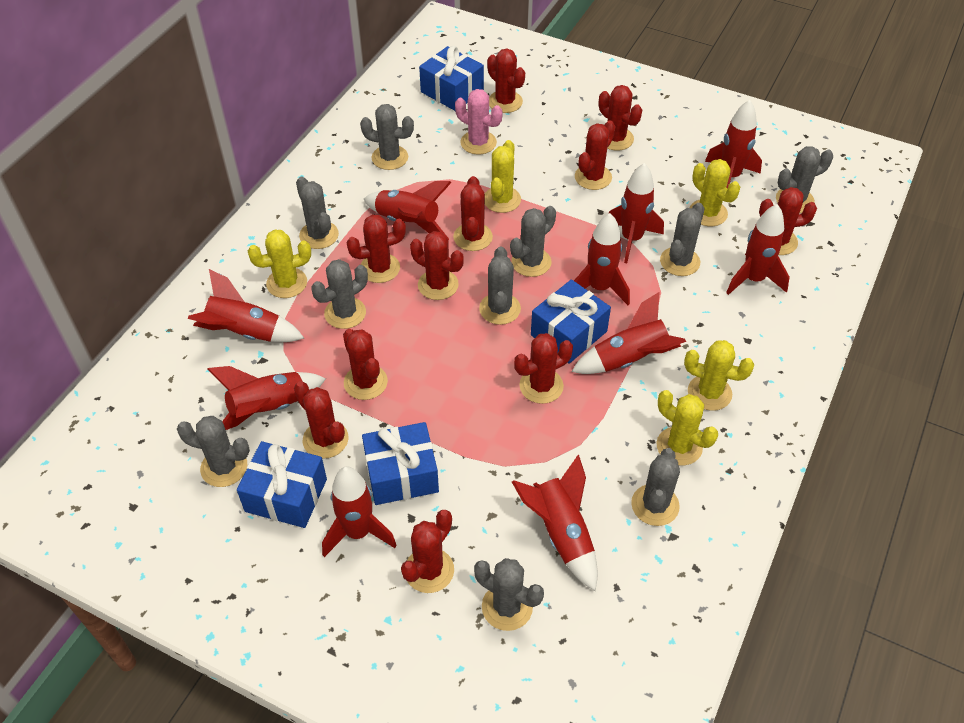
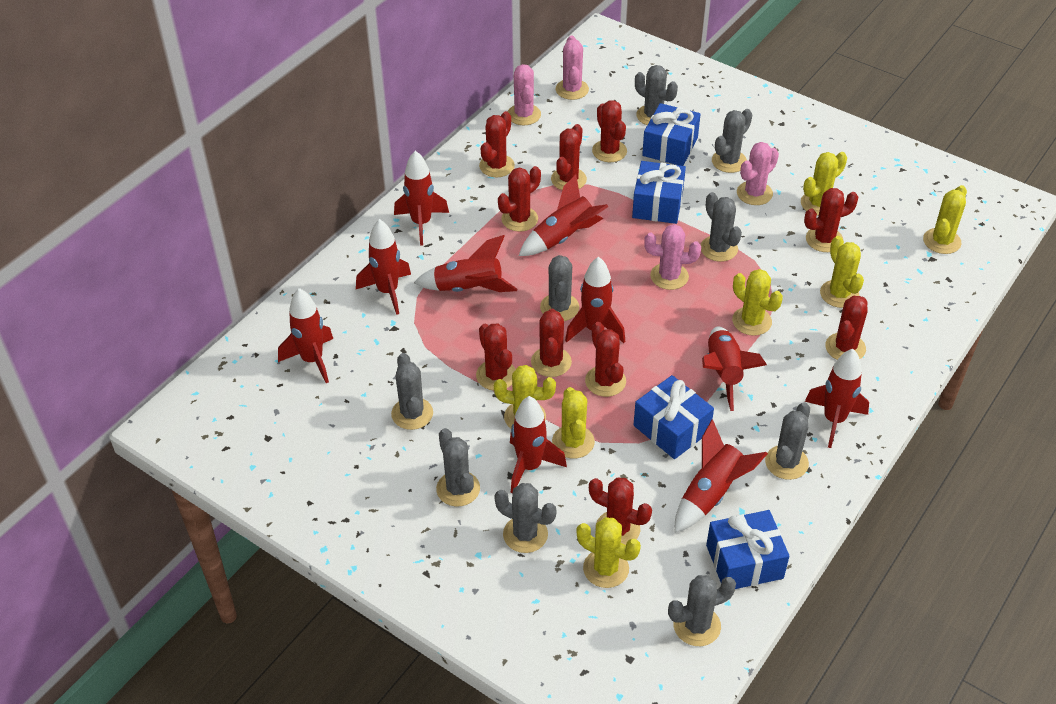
grey cactus: 10 -> 9
pink cactus: 1 -> 4
red cactus: 11 -> 10
yellow cactus: 5 -> 7

